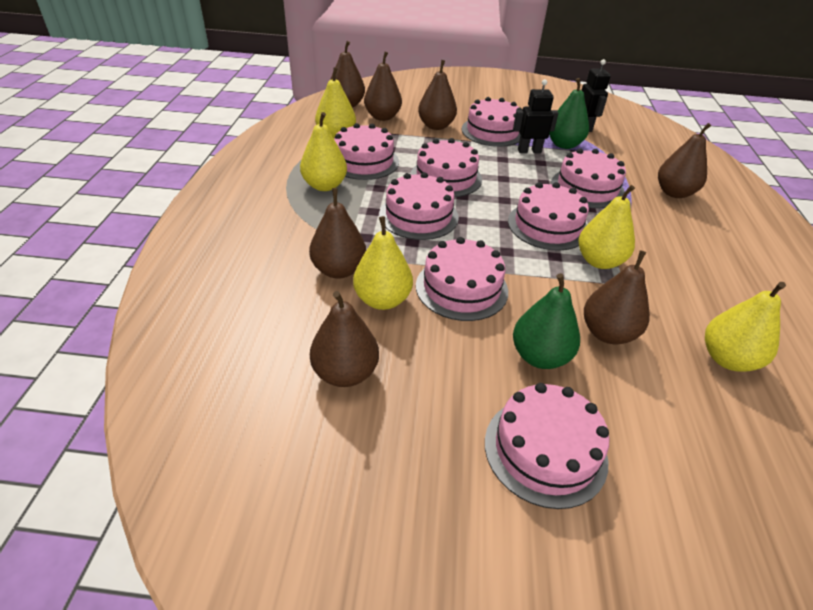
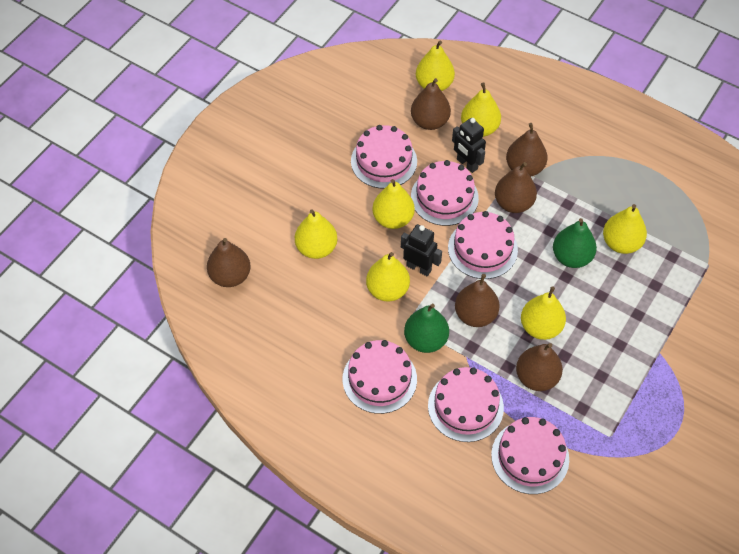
brown pear: 7 -> 6
pink cake: 8 -> 6
yellow pear: 5 -> 7

